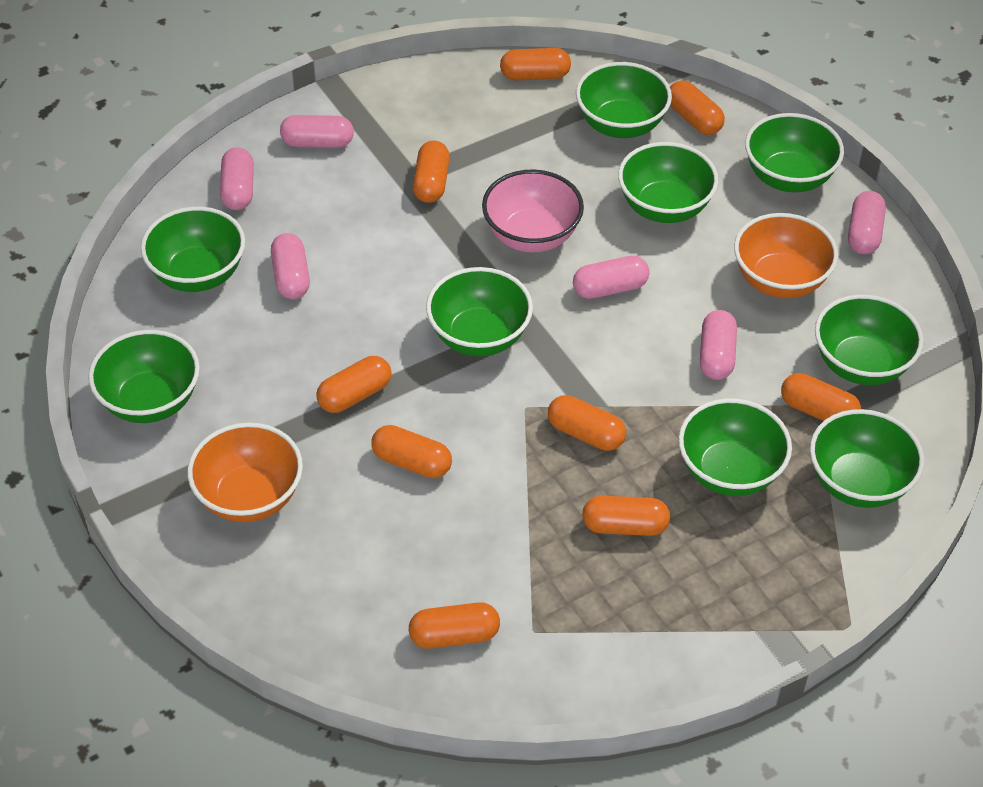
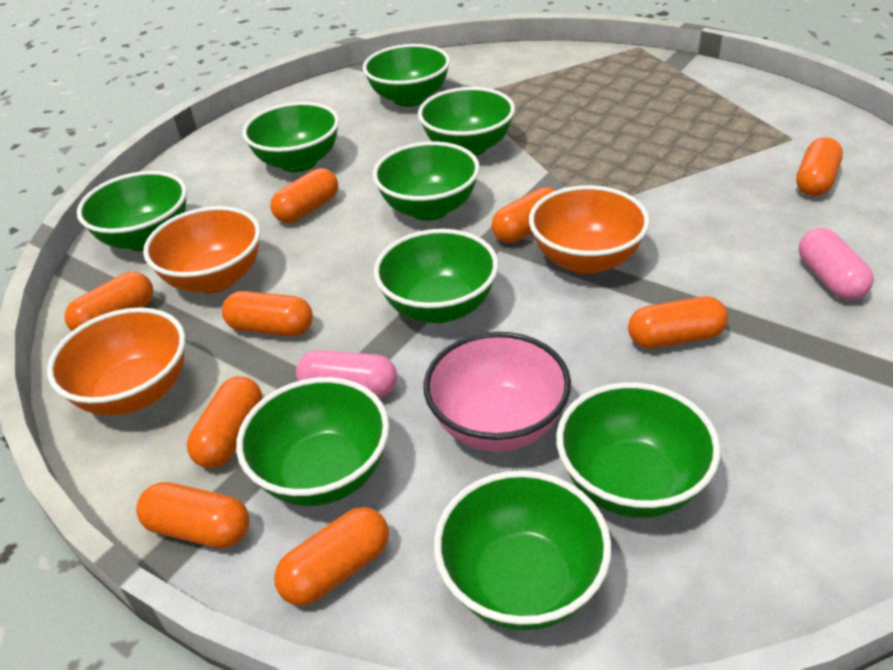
orange bowl: 2 -> 3
pink capsule: 6 -> 2

